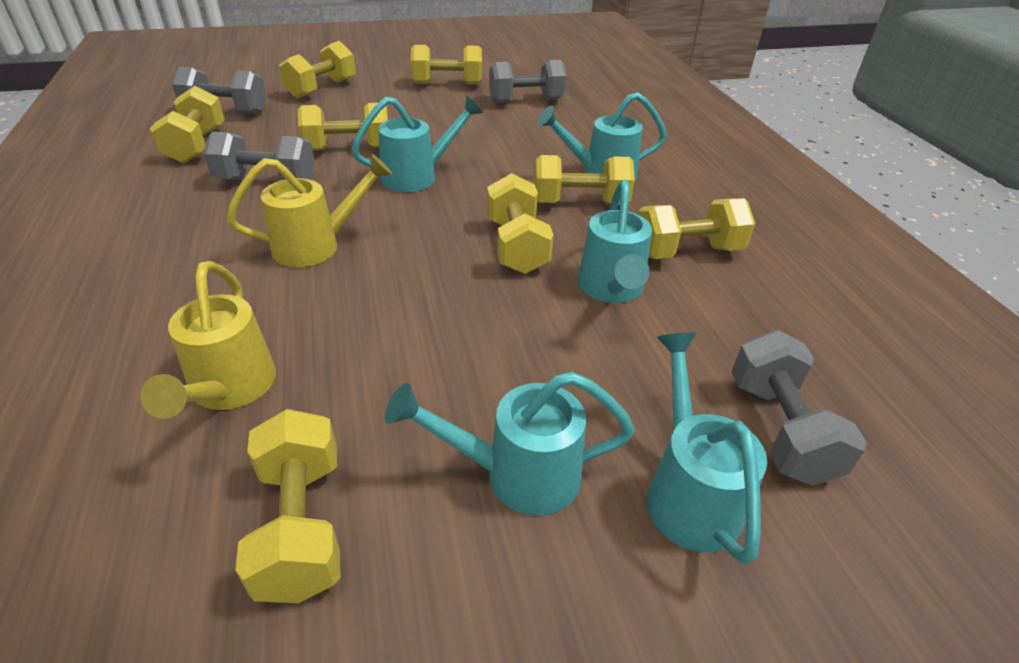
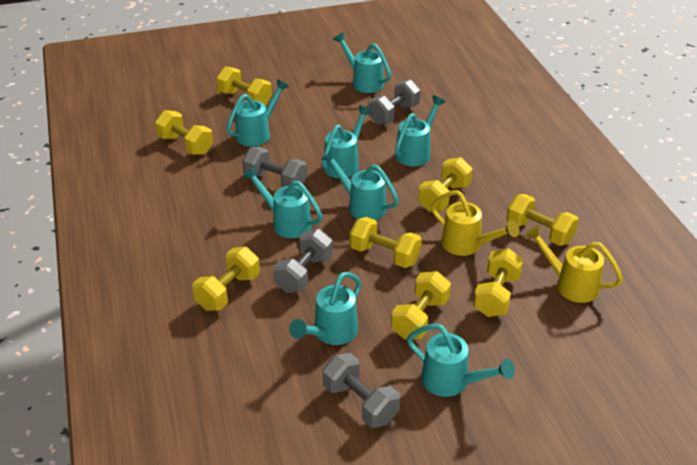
turquoise watering can: 5 -> 8

